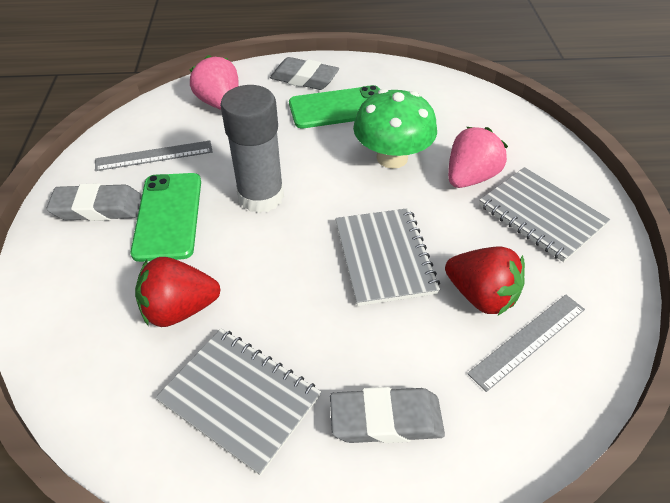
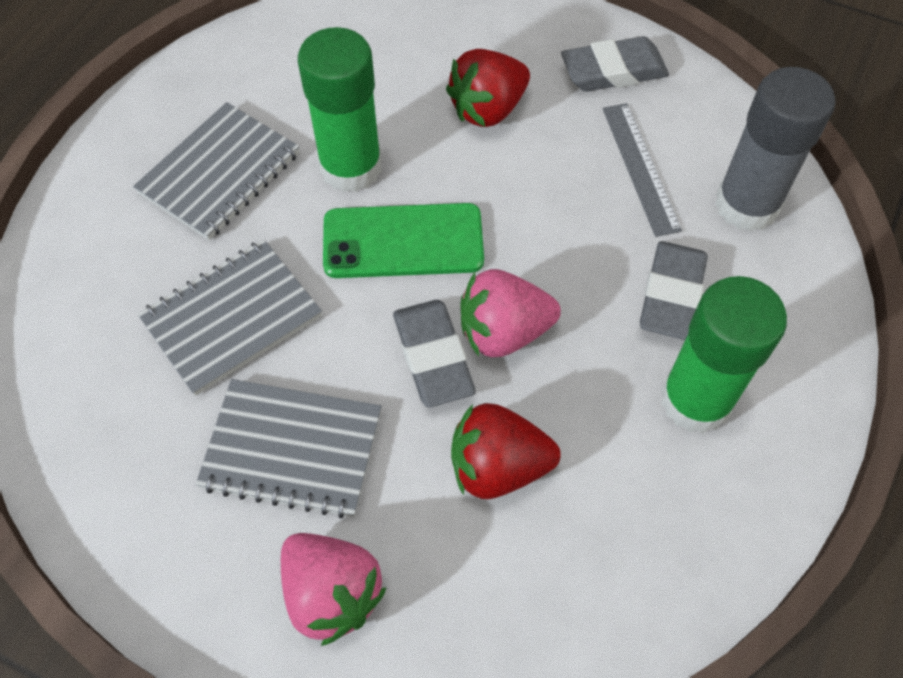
green glue stick: 0 -> 2
green mushroom: 1 -> 0
green phone: 2 -> 1
grey ruler: 2 -> 1

